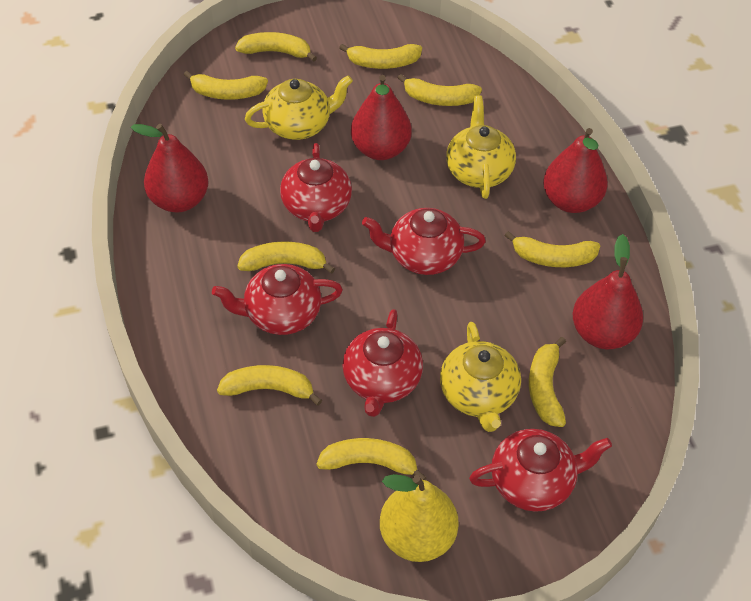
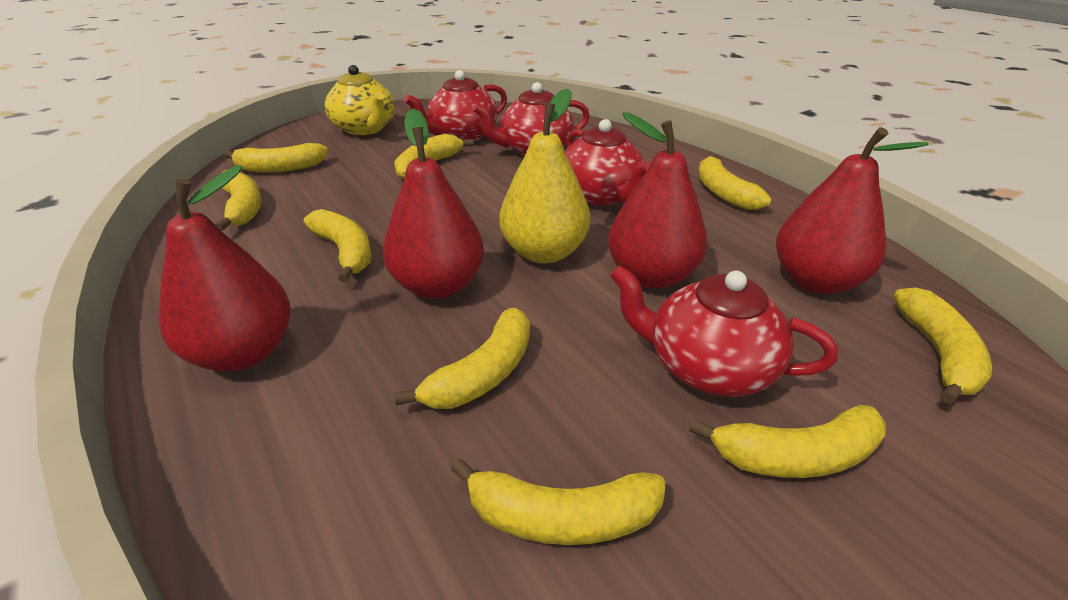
red teapot: 5 -> 4
yellow teapot: 3 -> 1

